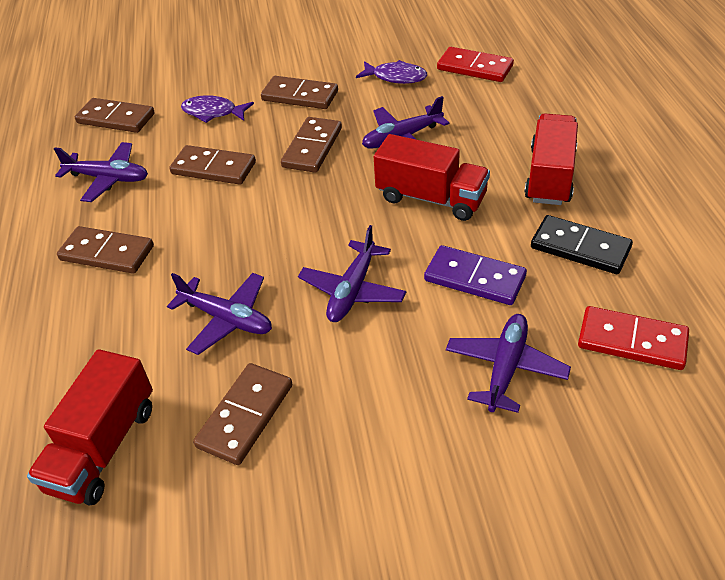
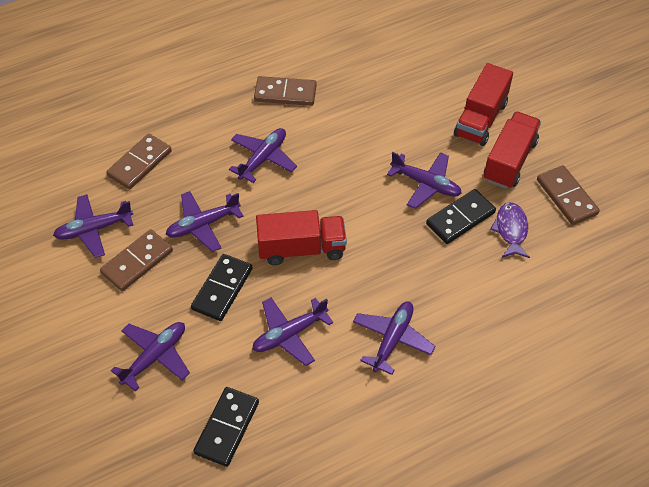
black domino: 1 -> 3
brown domino: 6 -> 4
purple domino: 1 -> 0
purple fish: 2 -> 1
purple plane: 5 -> 7
red domino: 2 -> 0

